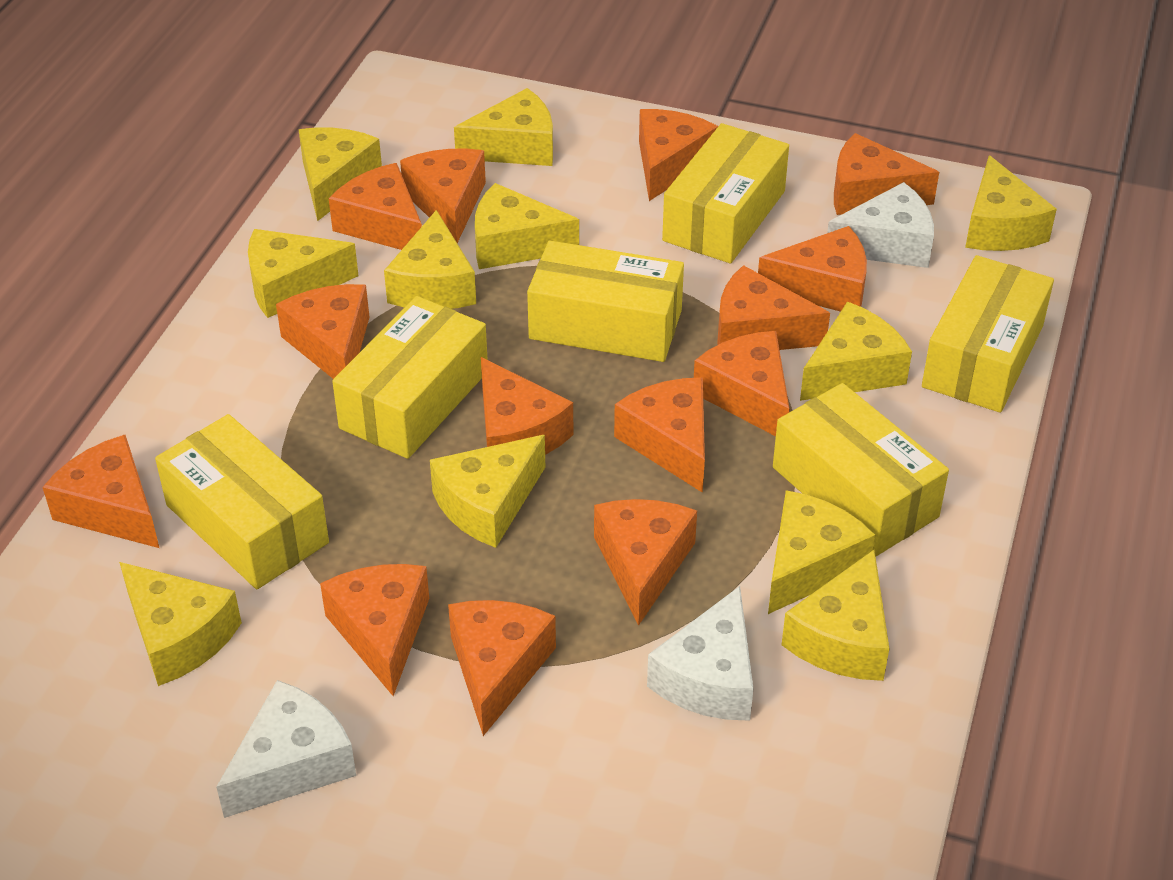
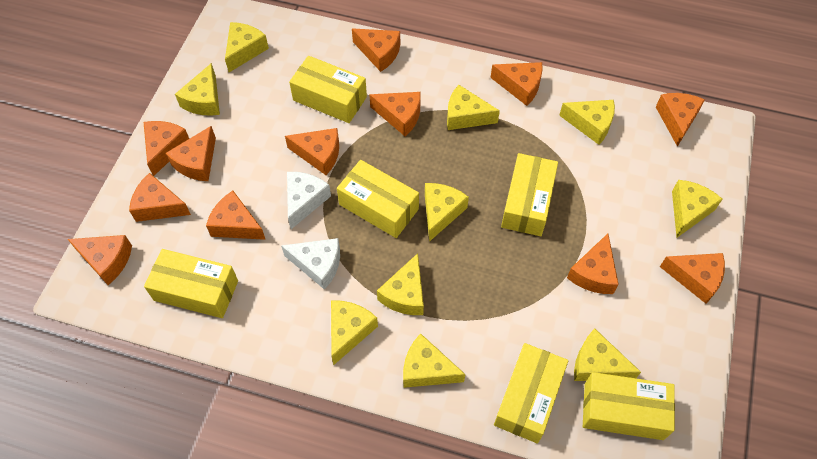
orange cheese: 14 -> 12
white cheese: 3 -> 2
yellow cheese: 11 -> 10

